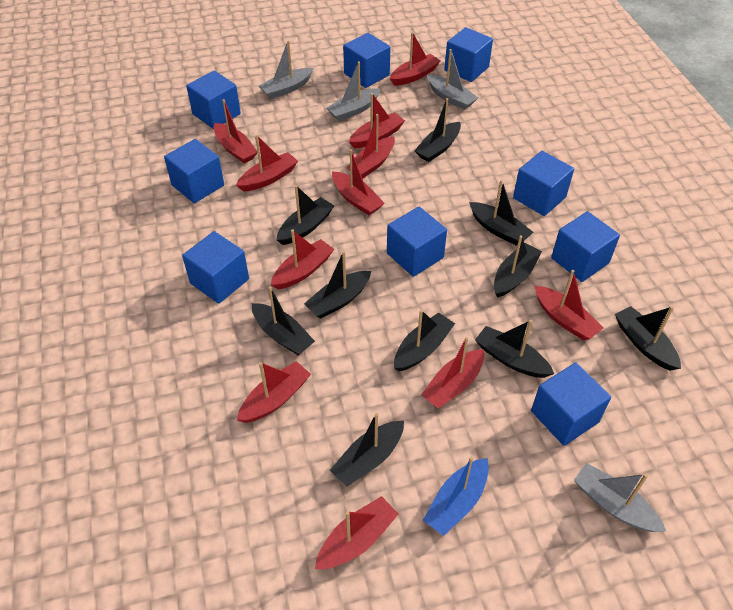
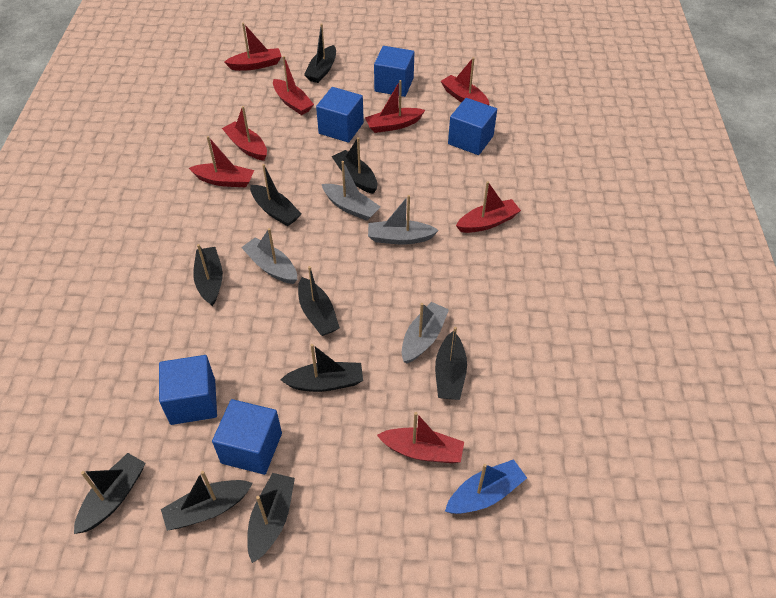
blue cube: 9 -> 5
red boat: 11 -> 8

